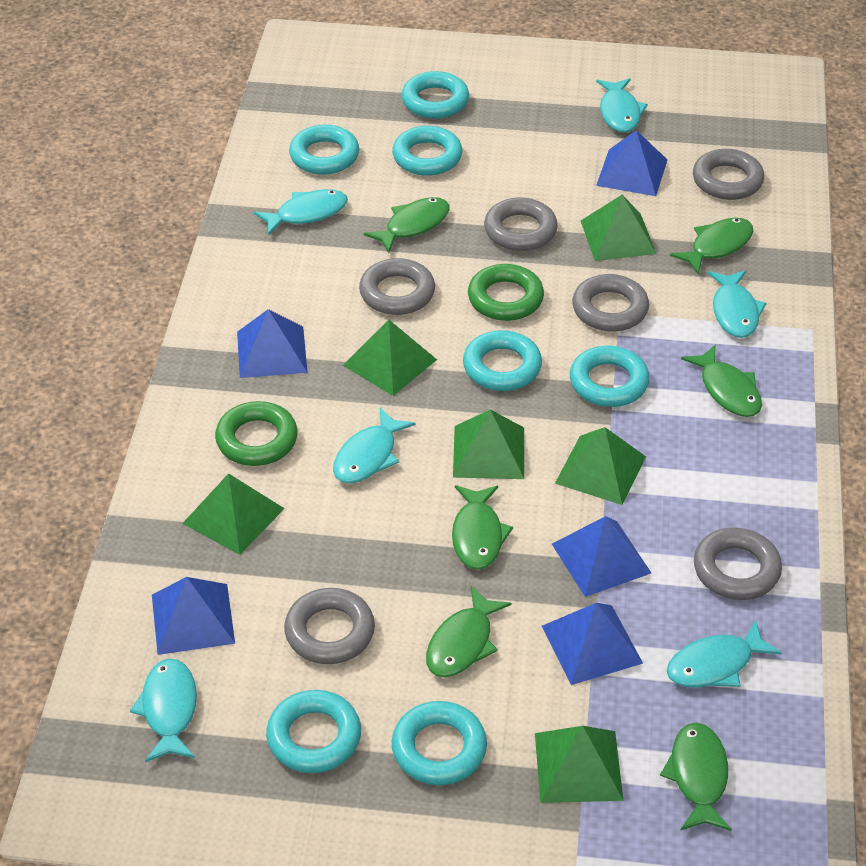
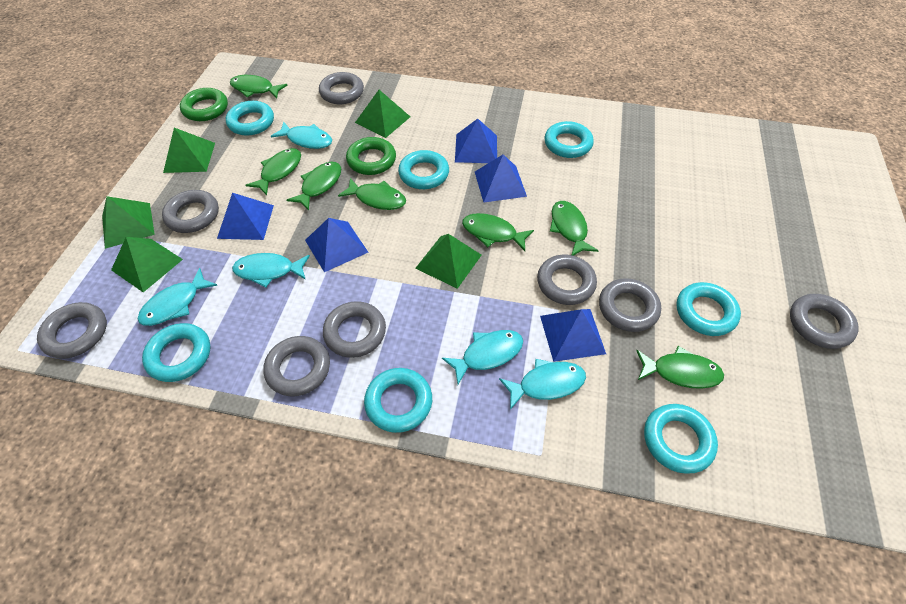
green fish: 6 -> 7
green pyramid: 6 -> 5
grey ring: 6 -> 8
turquoise fish: 6 -> 5

